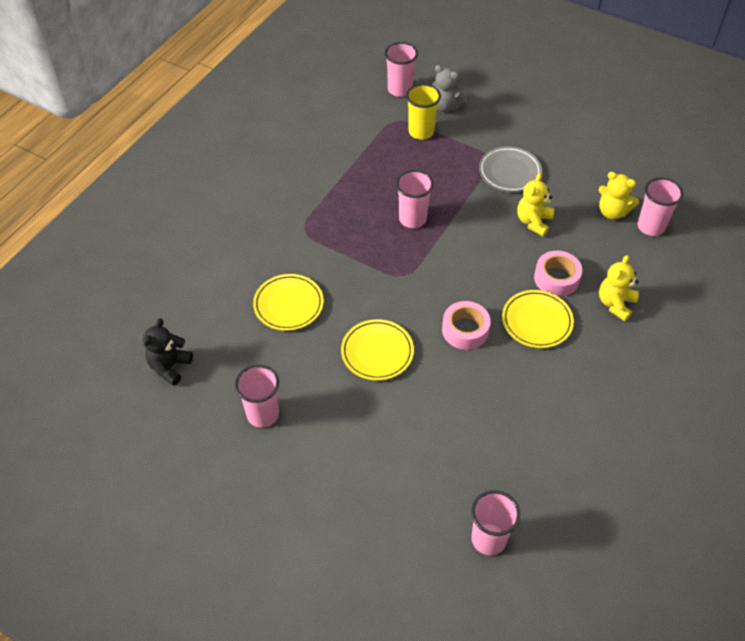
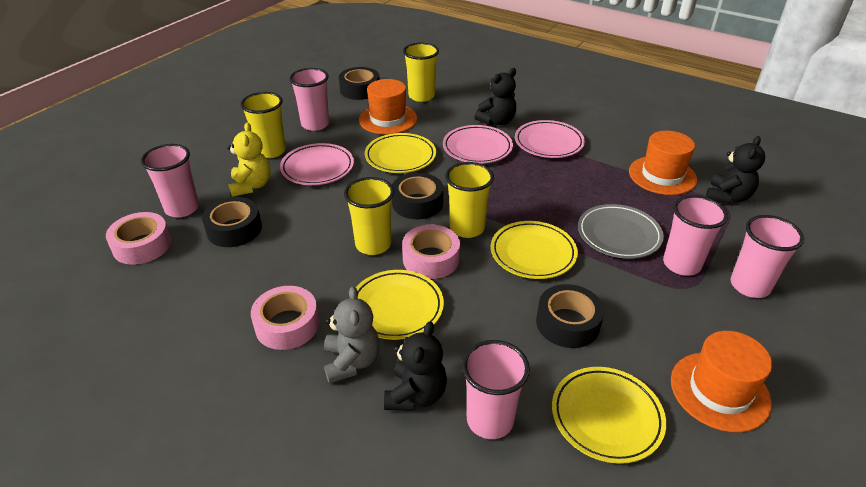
black tape: 0 -> 4
black teddy bear: 1 -> 3
orange hat: 0 -> 3
pink plate: 0 -> 3
pink tape: 2 -> 3
yellow cup: 1 -> 4
yellow plate: 3 -> 4
yellow teddy bear: 3 -> 1

